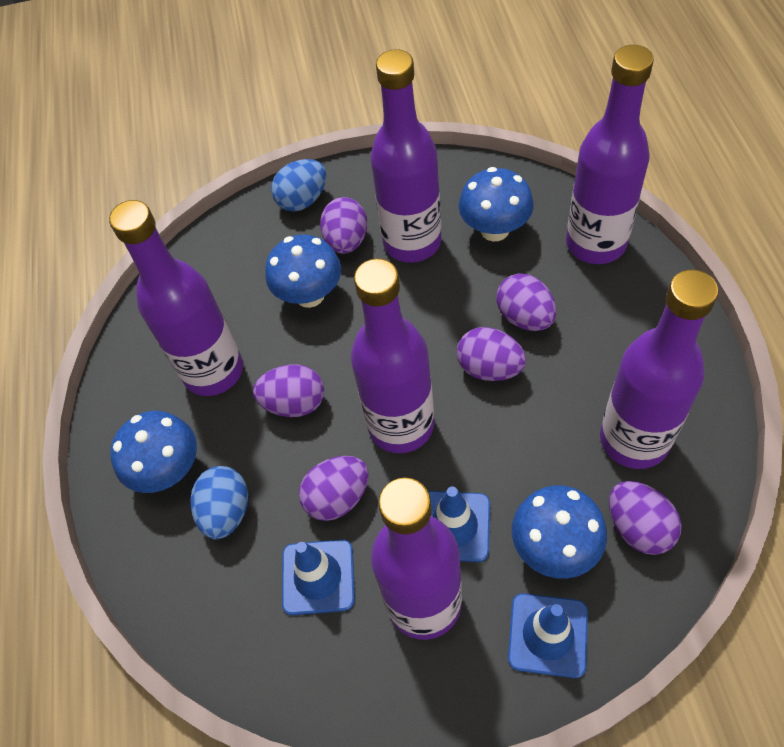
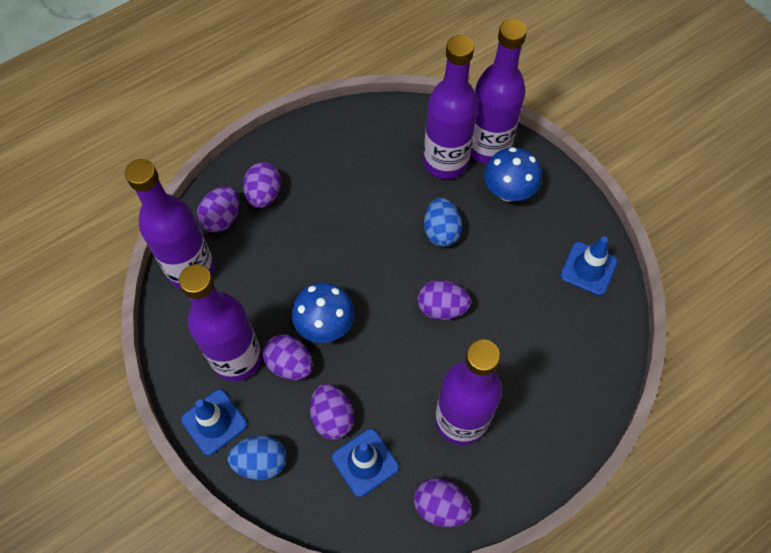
blue mushroom: 4 -> 2
purple bottle: 6 -> 5

